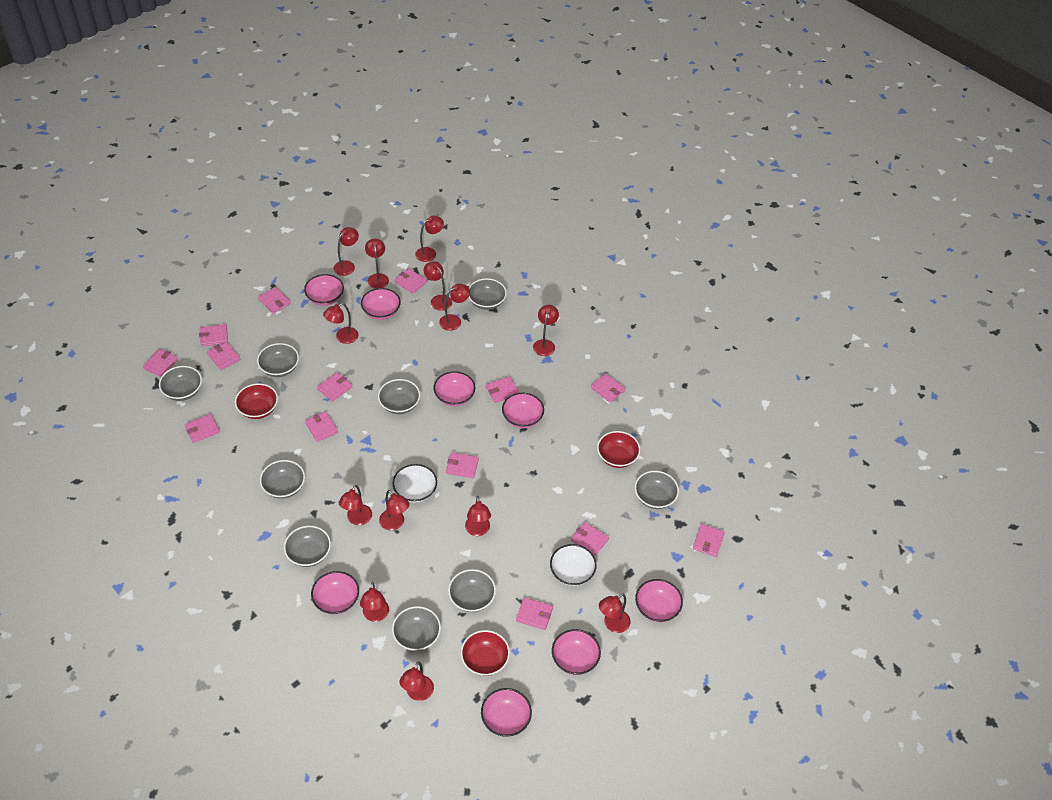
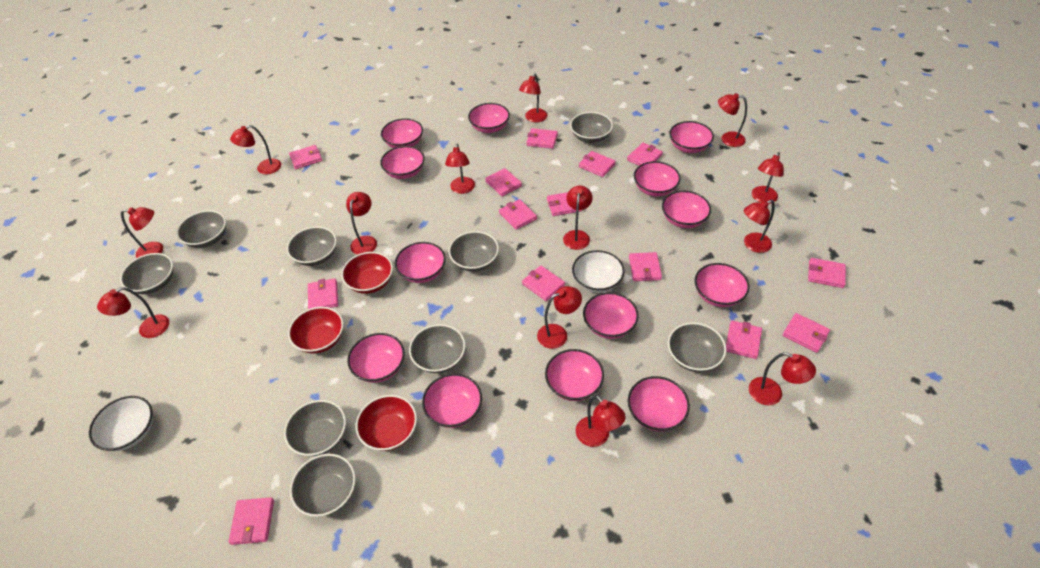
pink bowl: 8 -> 13

